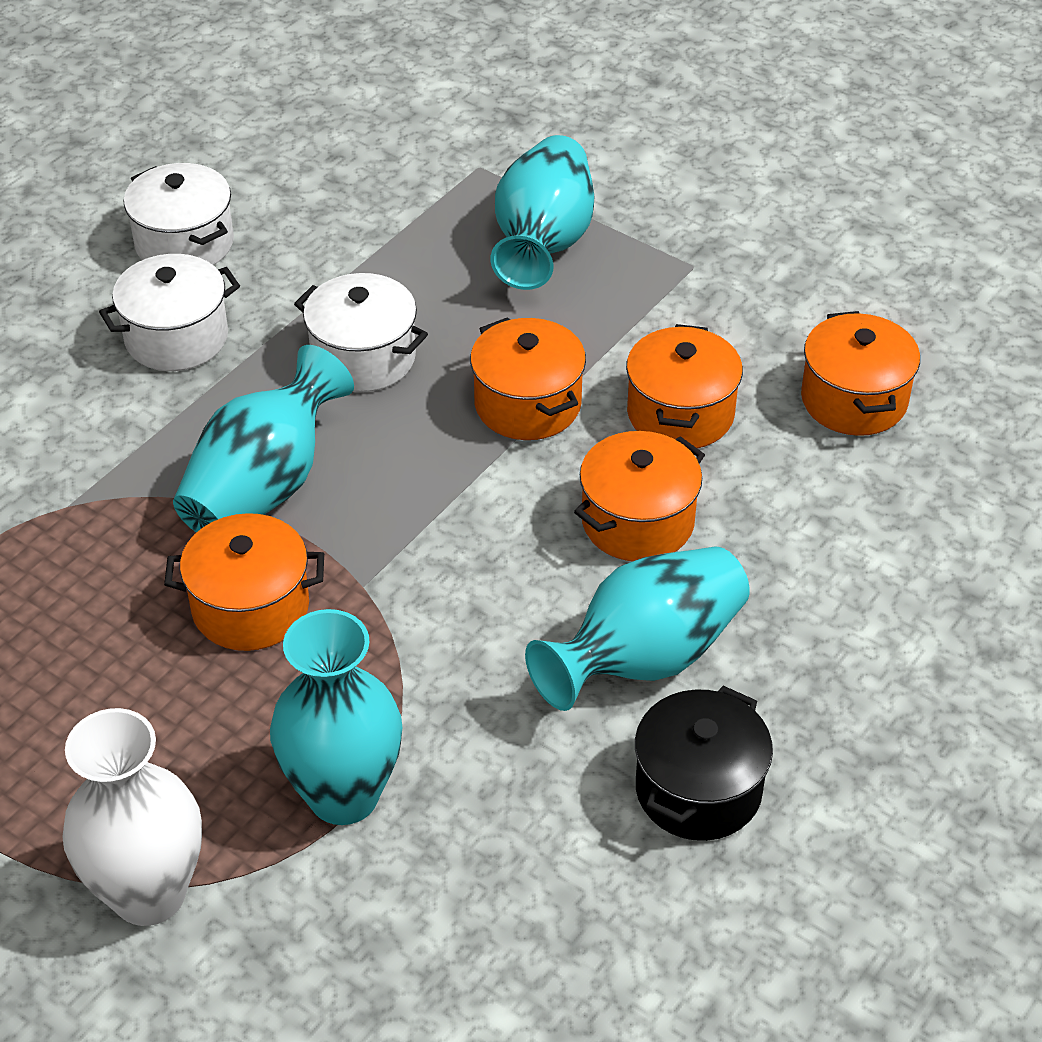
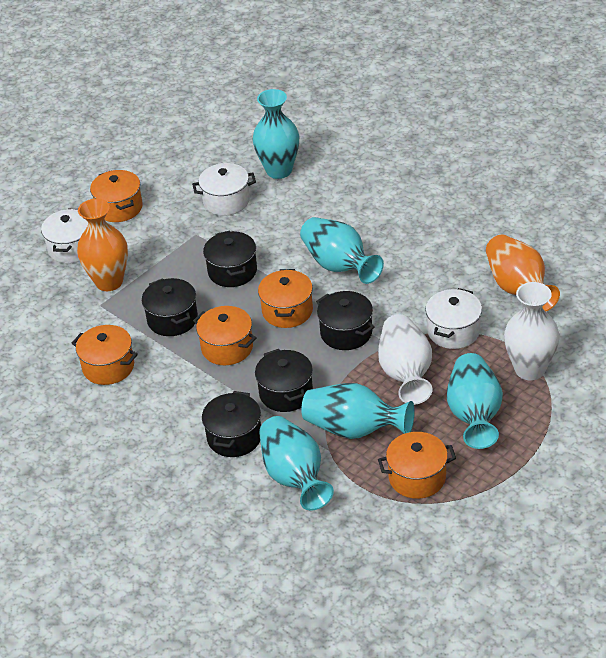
black pot: 1 -> 5
orange vase: 0 -> 2
turquoise vase: 4 -> 5
white vase: 1 -> 2

